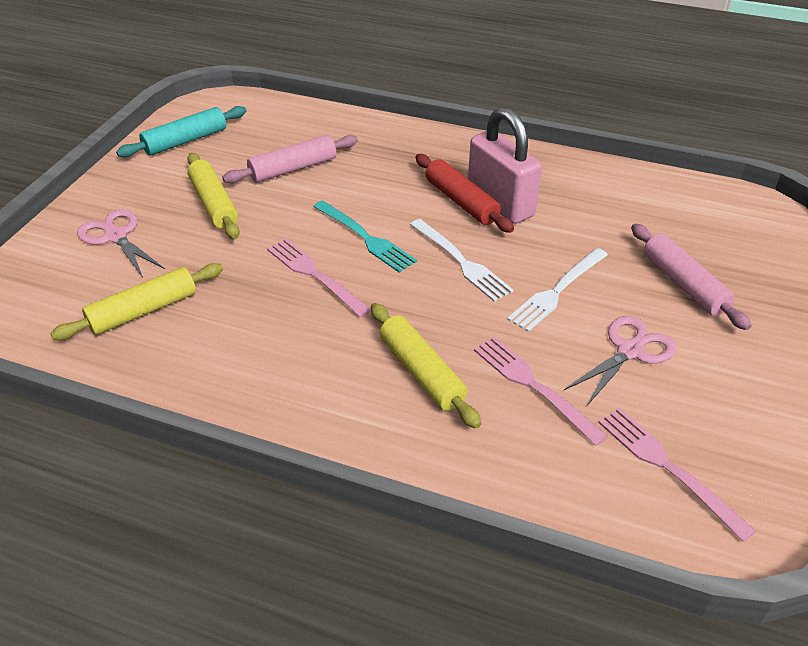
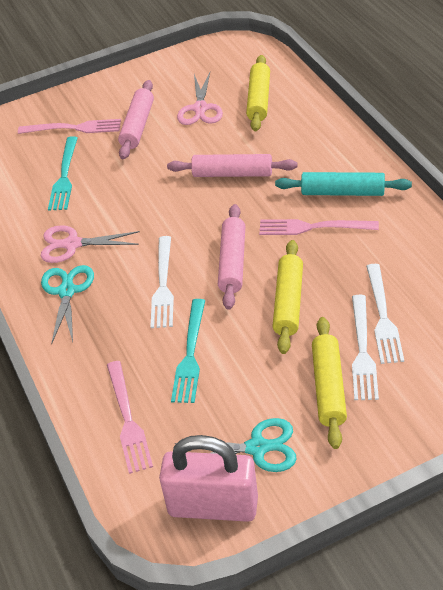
pink rolling pin: 2 -> 3
red rolling pin: 1 -> 0
turquoise fork: 1 -> 2
turquoise scissors: 0 -> 2
white fork: 2 -> 3

